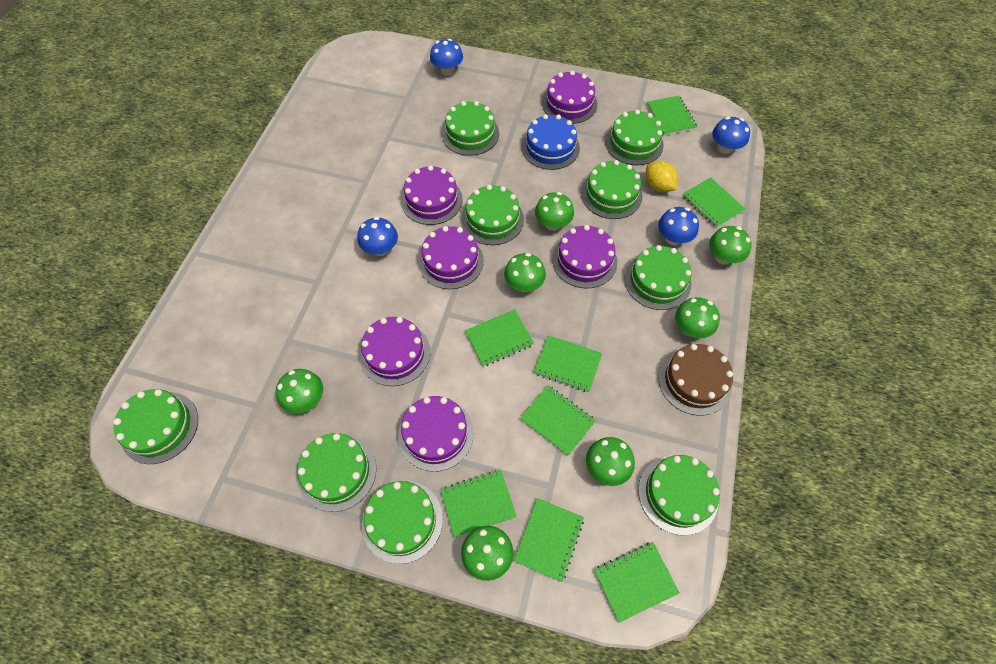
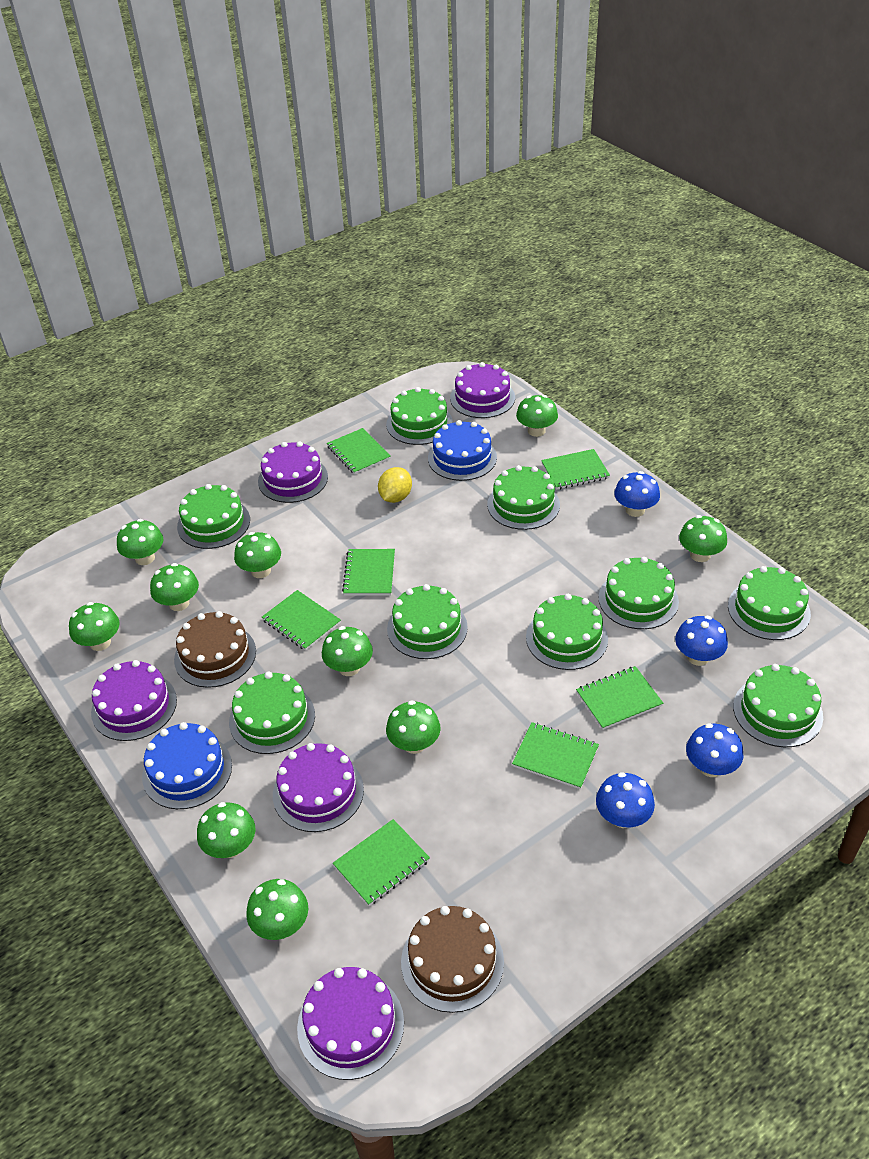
blue cake: 1 -> 2
brown cake: 1 -> 2
green mushroom: 7 -> 10
green notebook: 8 -> 7
purple cake: 6 -> 5

